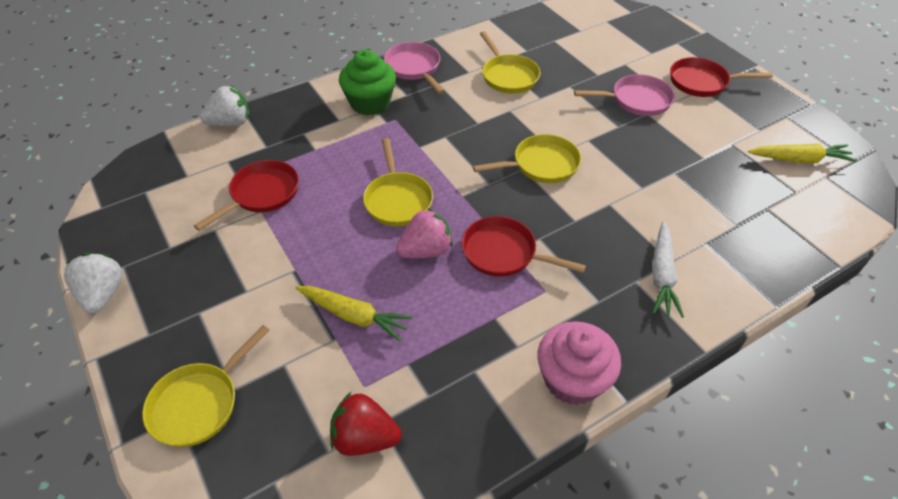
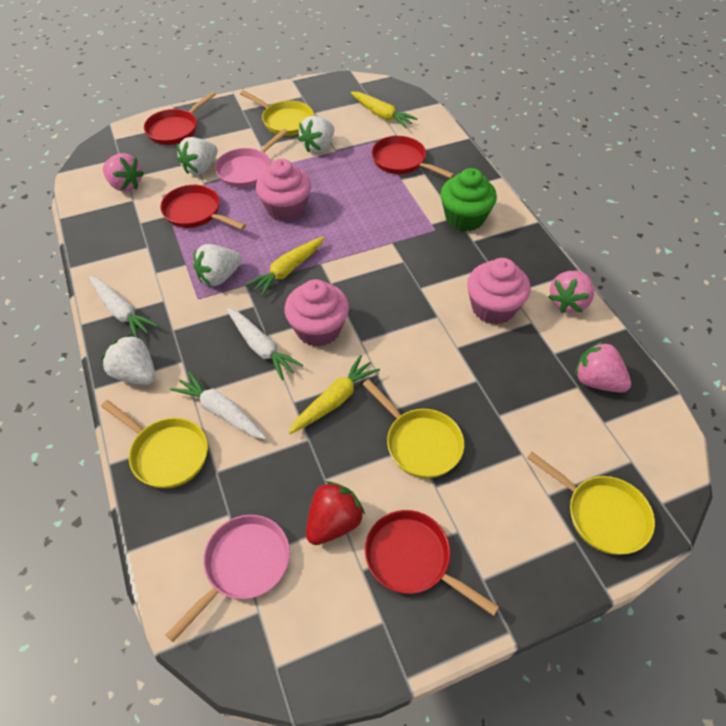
pink cupcake: 1 -> 3
pink strawberry: 1 -> 3
red pan: 3 -> 4
white carrot: 1 -> 3
white strawberry: 2 -> 4
yellow carrot: 2 -> 3

